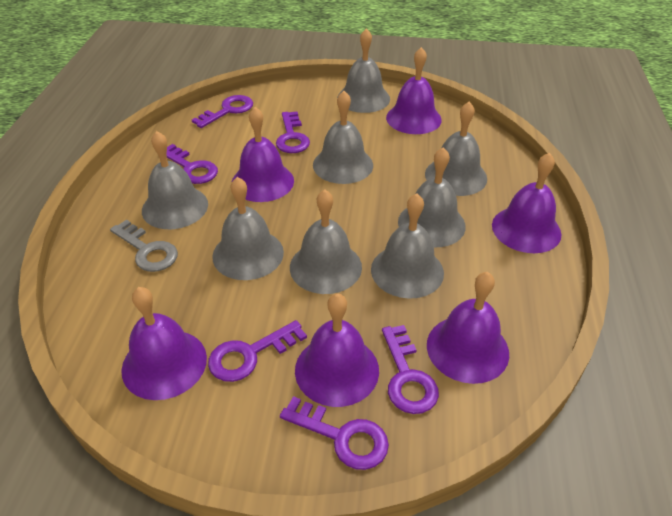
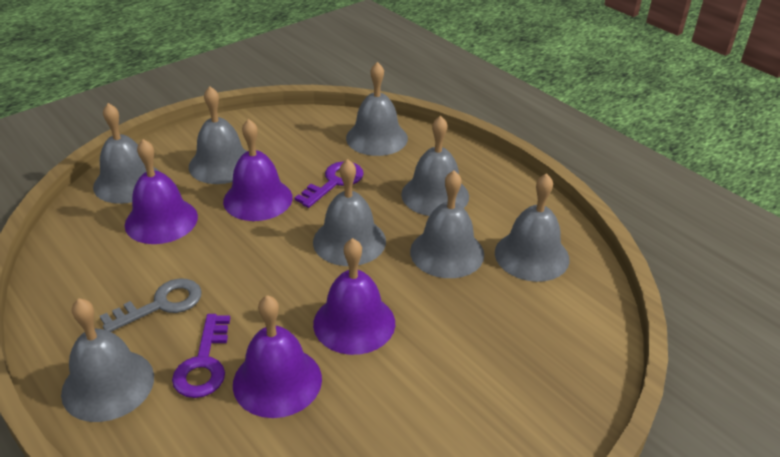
purple bell: 6 -> 4
purple key: 6 -> 2

